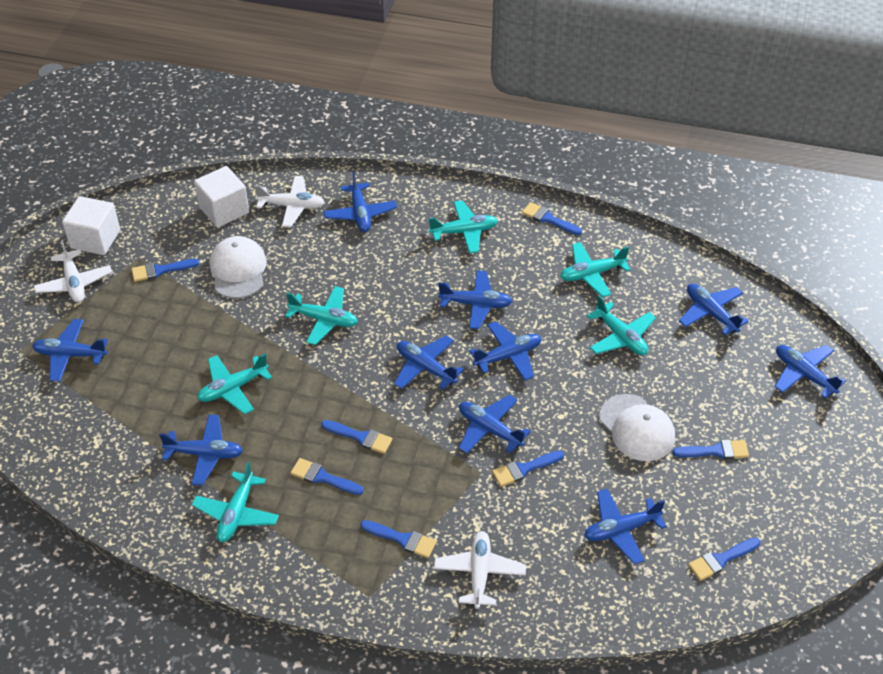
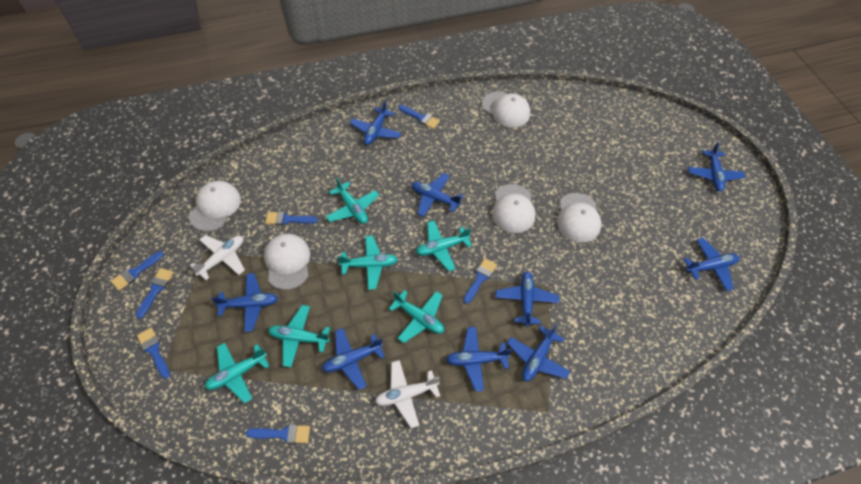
blue brush: 8 -> 7
blue plane: 10 -> 9
white cap: 2 -> 5
white cube: 2 -> 0
white plane: 3 -> 2

